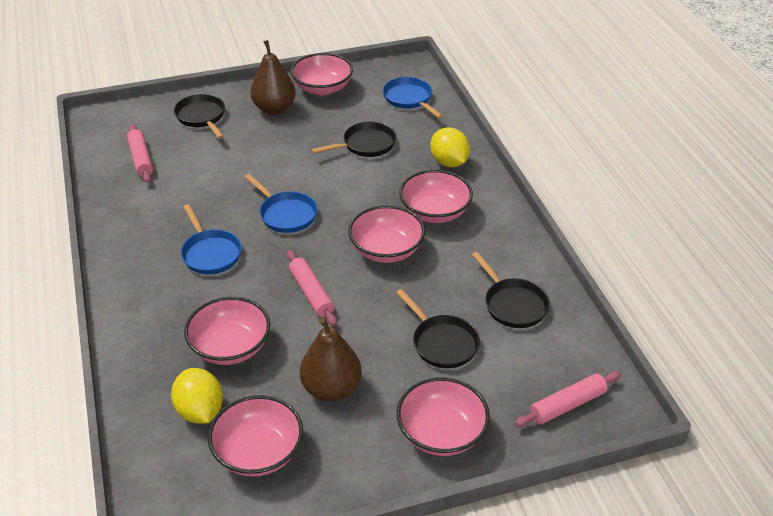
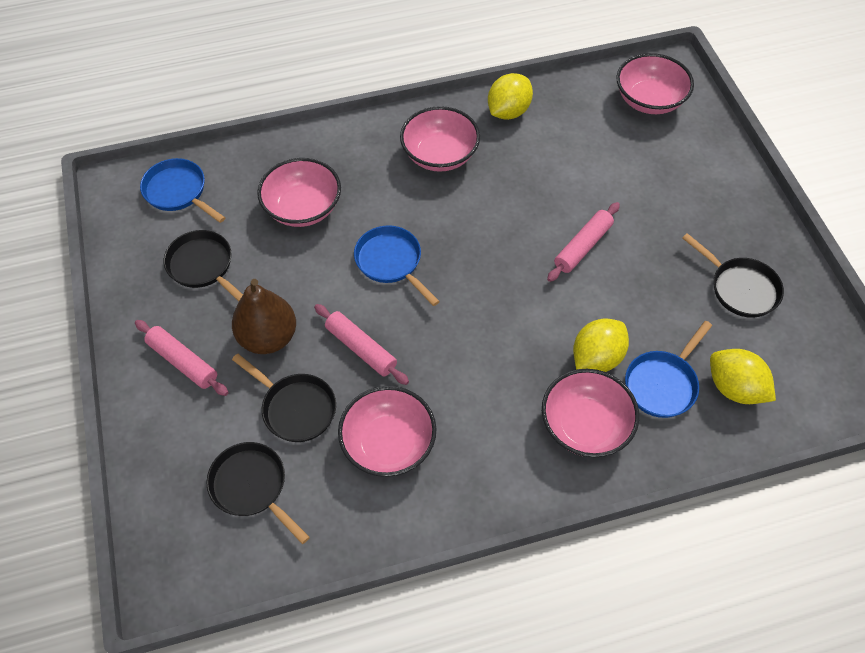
brown pear: 2 -> 1
pink bowl: 6 -> 5
yellow lemon: 2 -> 3

